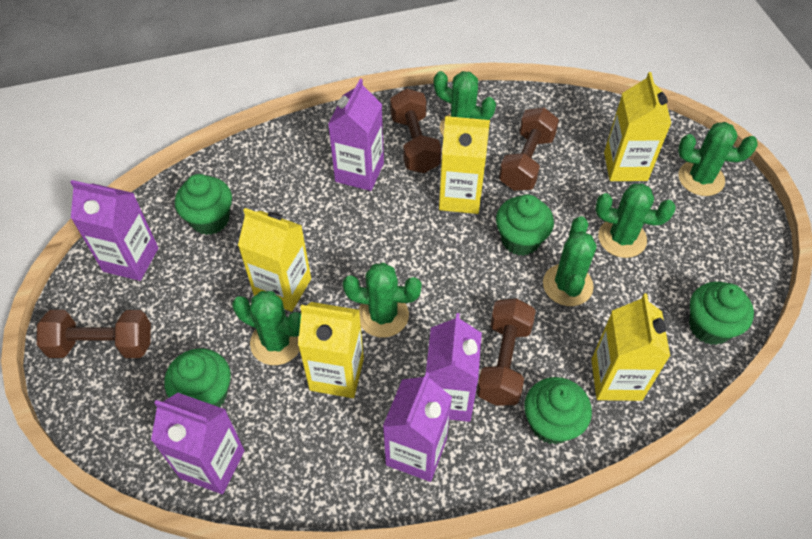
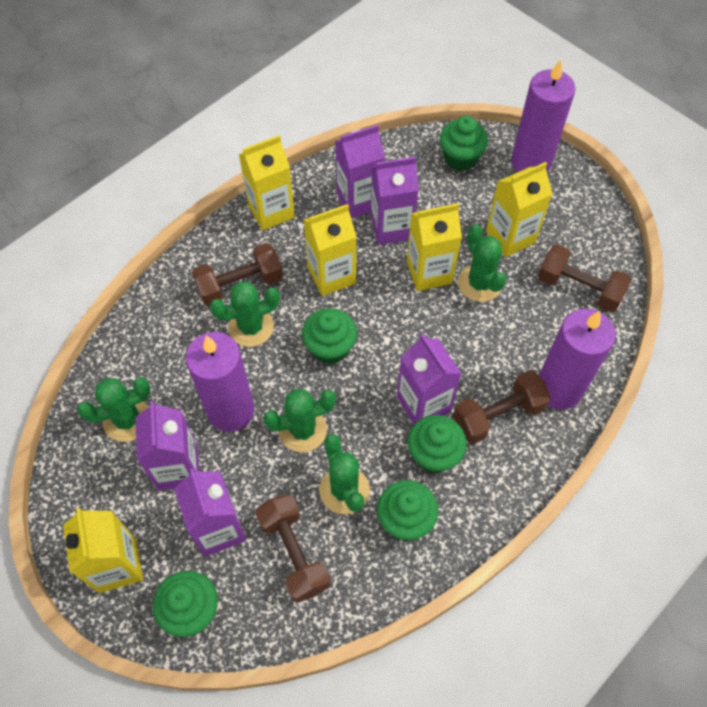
green cactus: 6 -> 5
purple candle: 0 -> 3

